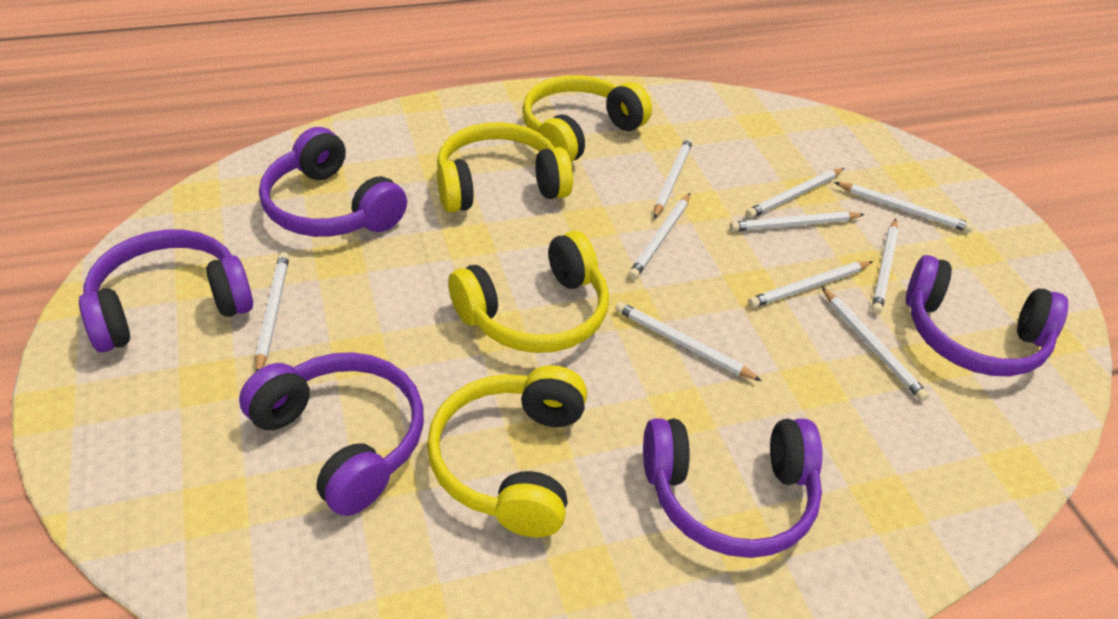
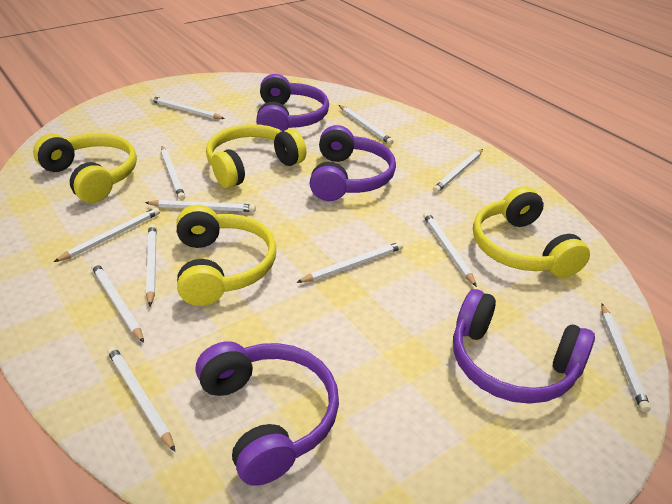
purple headphones: 5 -> 4
white pencil: 10 -> 12

